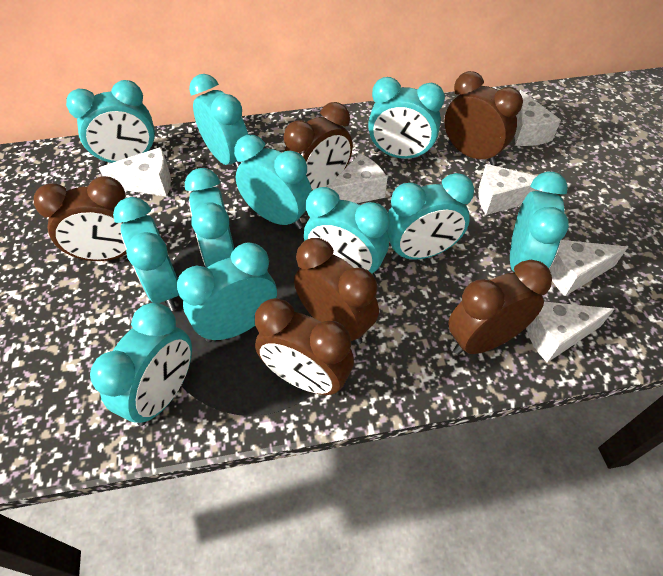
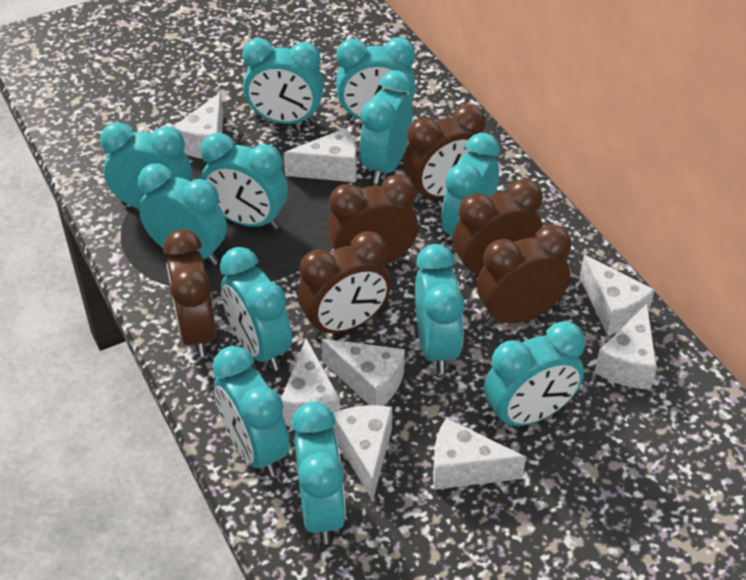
turquoise clock: 11 -> 12
white cheese: 6 -> 8

